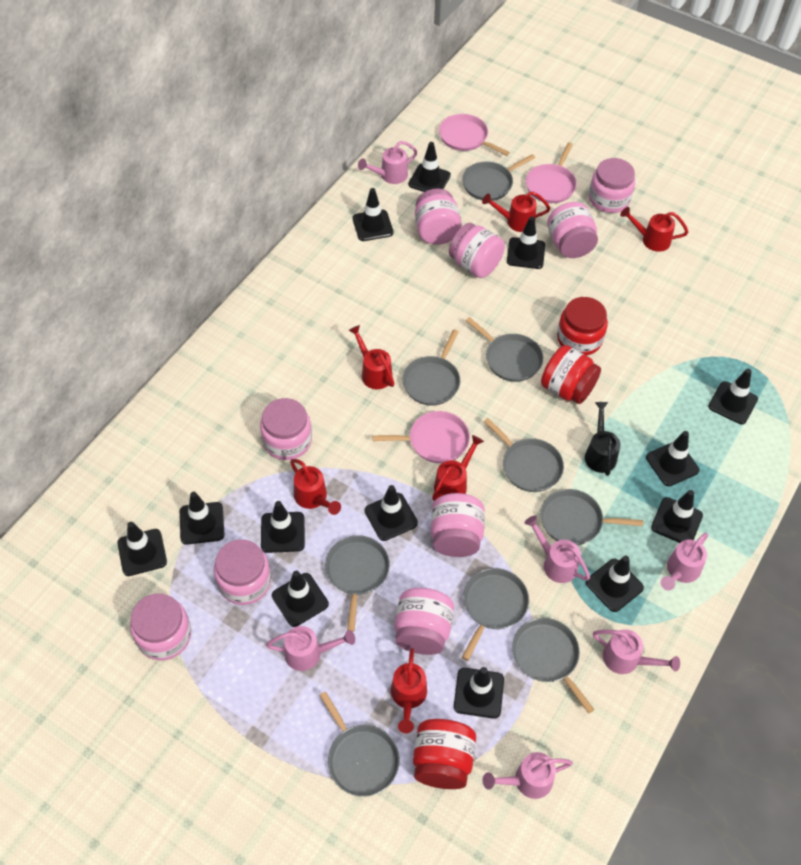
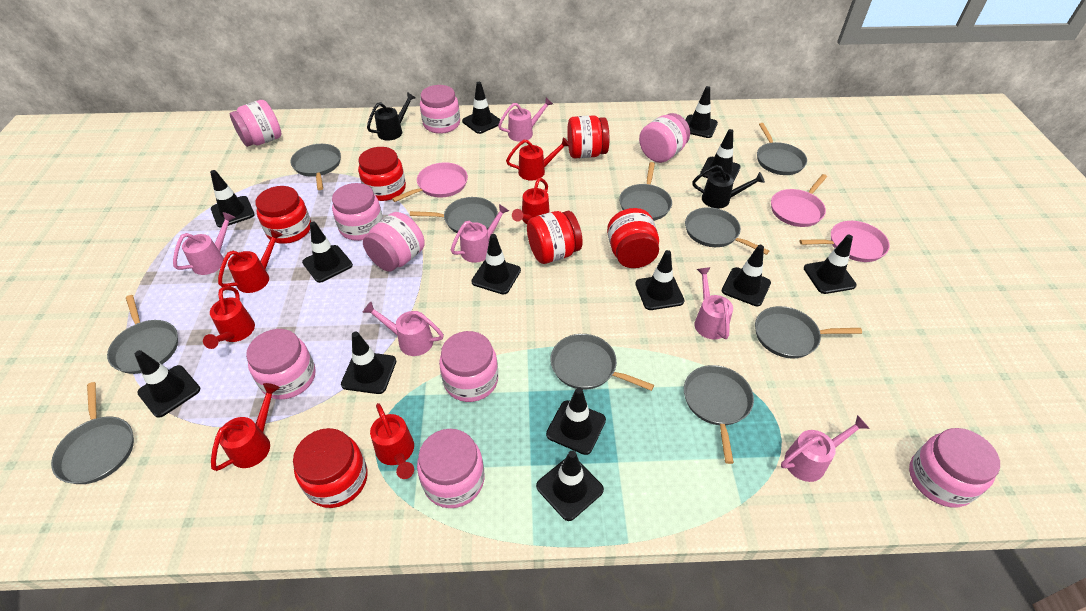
black watering can: 1 -> 2
grey pan: 9 -> 10
red jar: 3 -> 6

